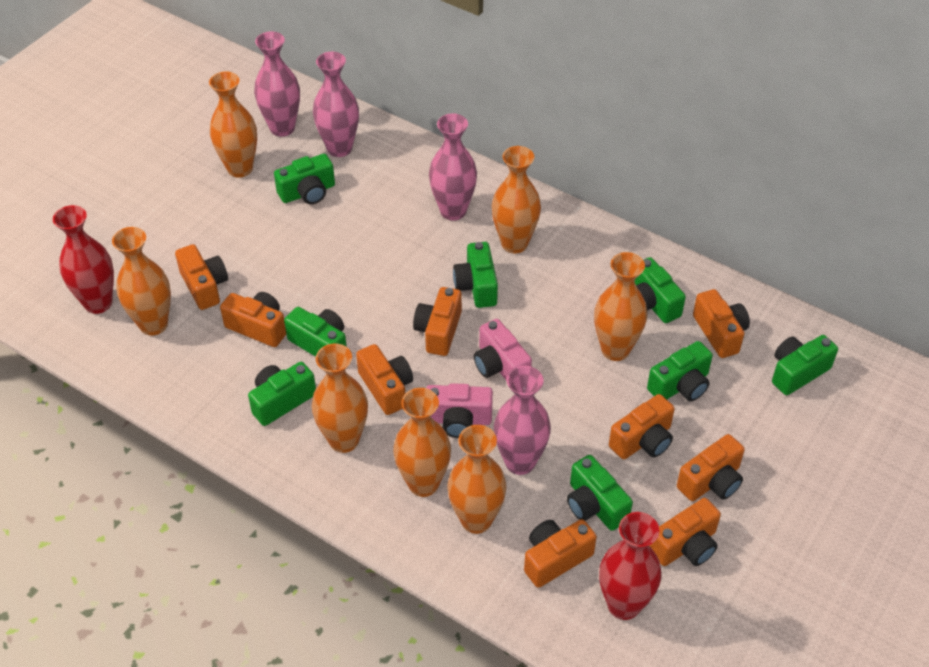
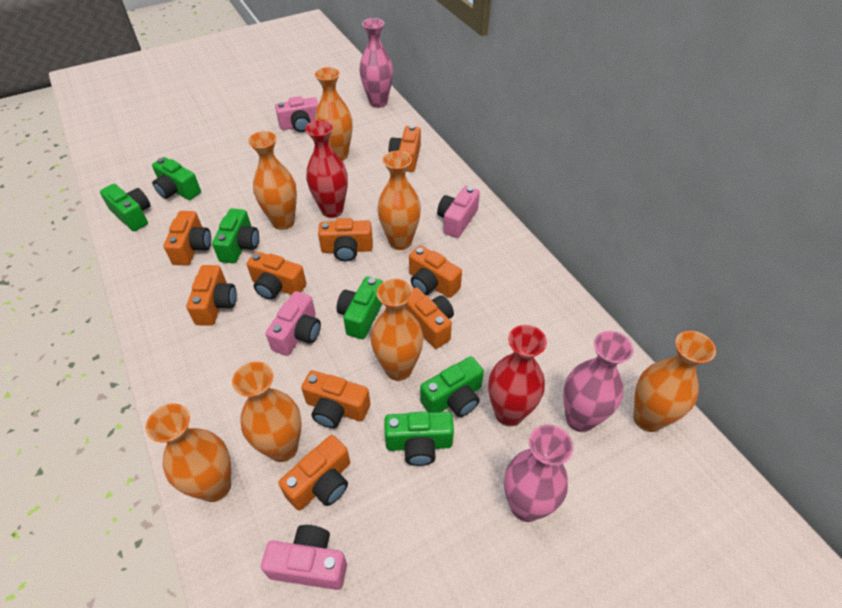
green camera: 8 -> 6
pink camera: 2 -> 4
pink vase: 4 -> 3

